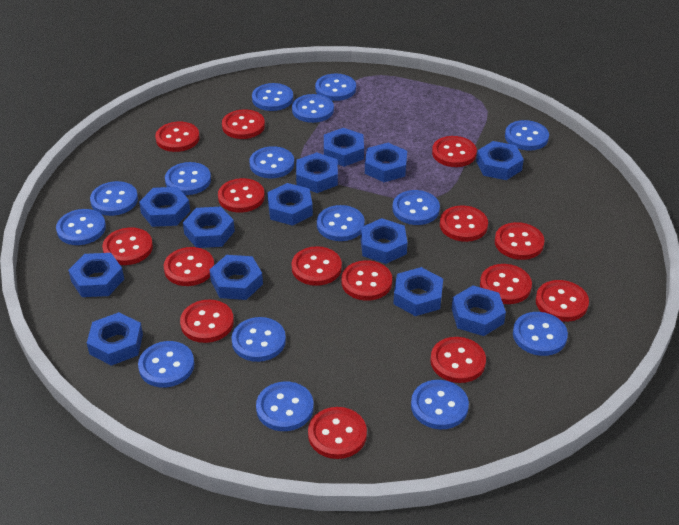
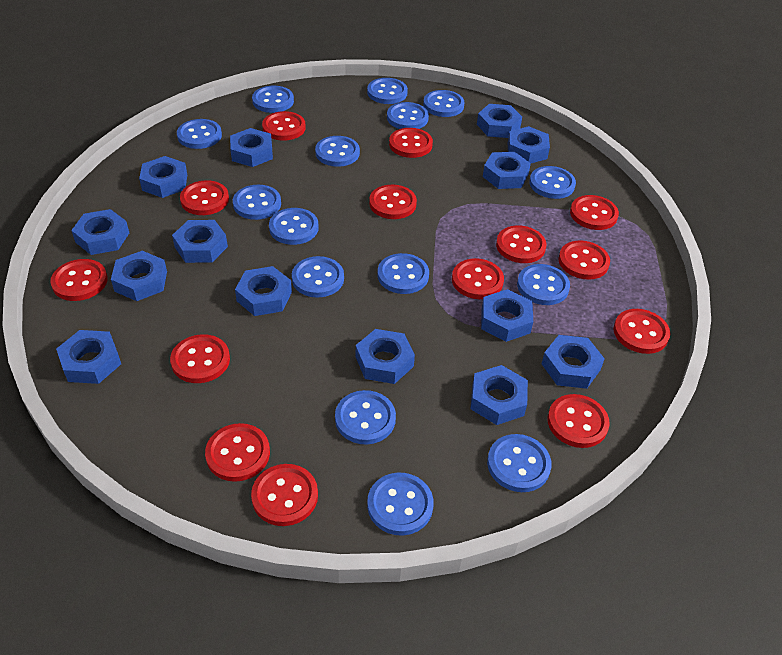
blue nut: 13 -> 14
red button: 15 -> 14

